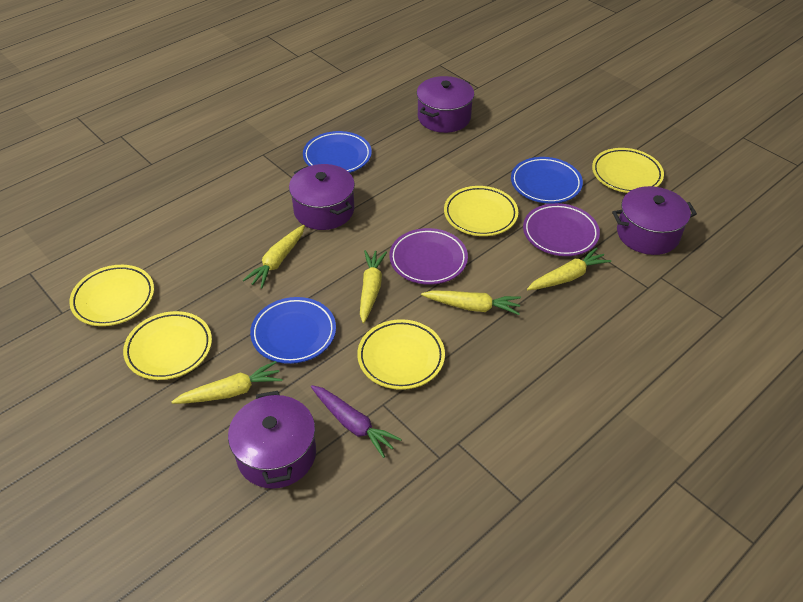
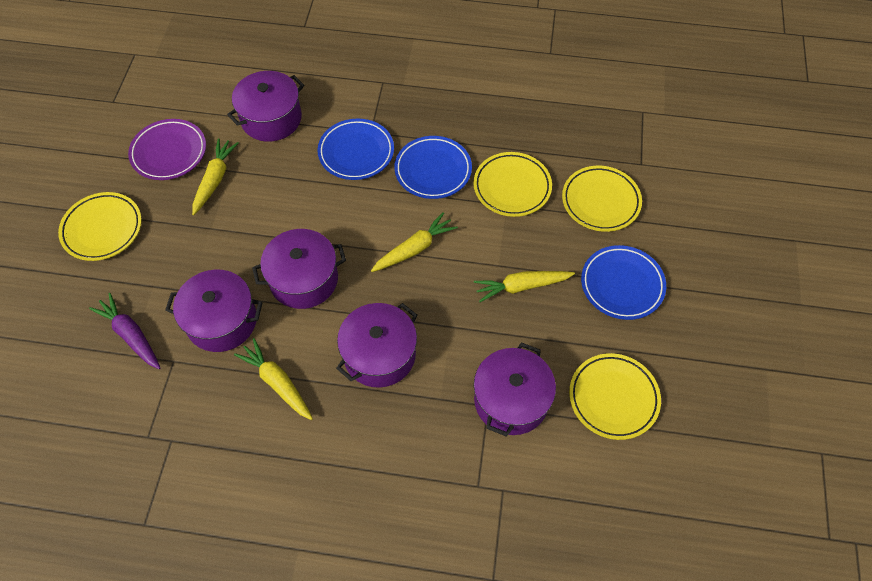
purple plate: 2 -> 1
purple pot: 4 -> 5
yellow carrot: 5 -> 4
yellow plate: 5 -> 4

